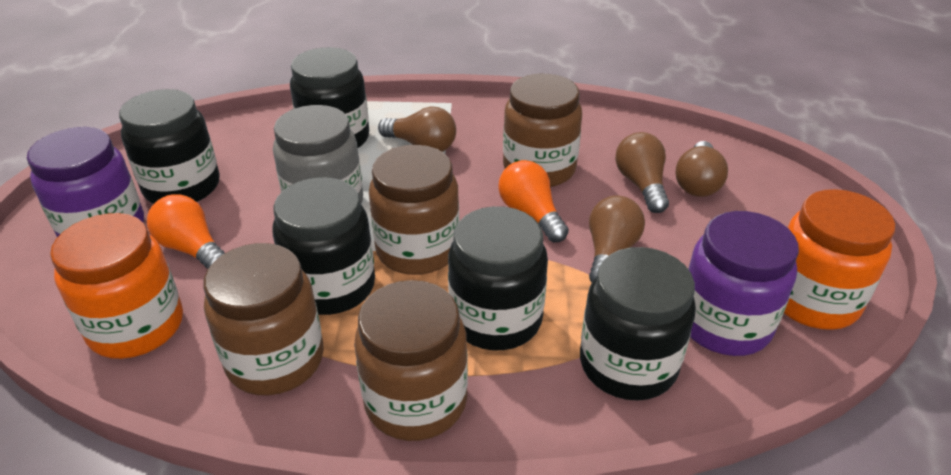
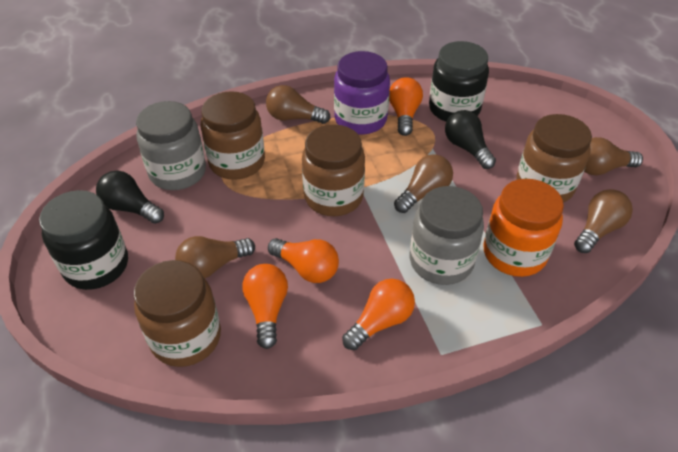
black jar: 5 -> 2
black light bulb: 0 -> 2
brown light bulb: 4 -> 5
grey jar: 1 -> 2
orange jar: 2 -> 1
orange light bulb: 2 -> 4
purple jar: 2 -> 1

